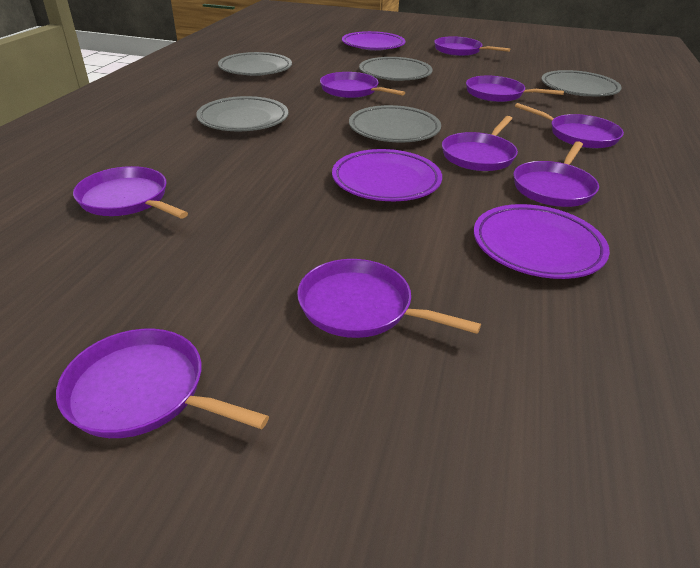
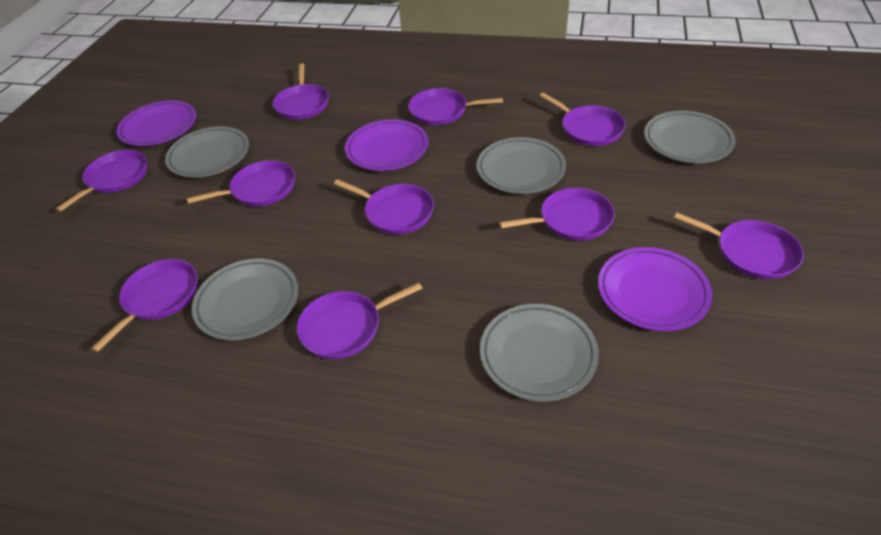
purple pan: 9 -> 10

